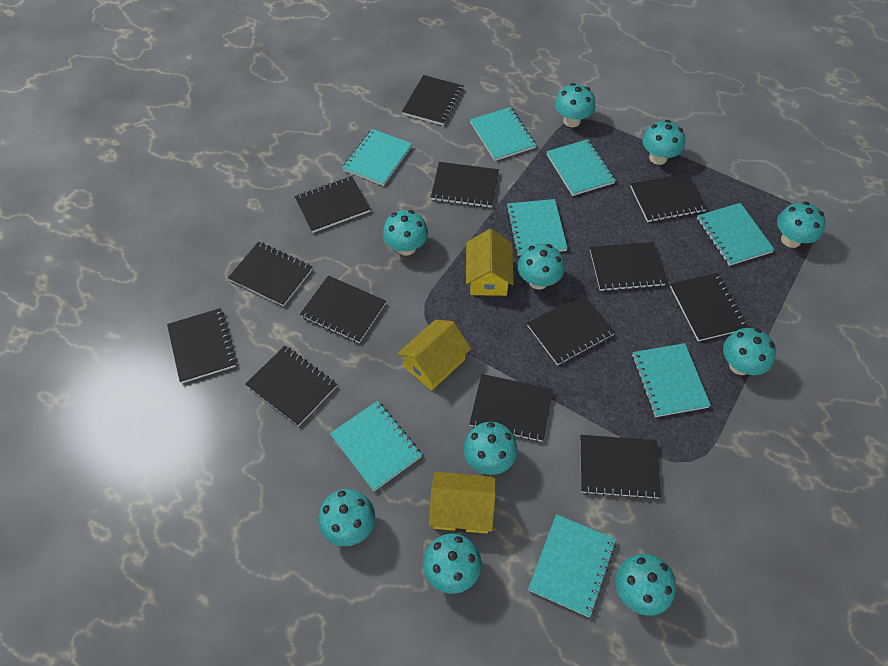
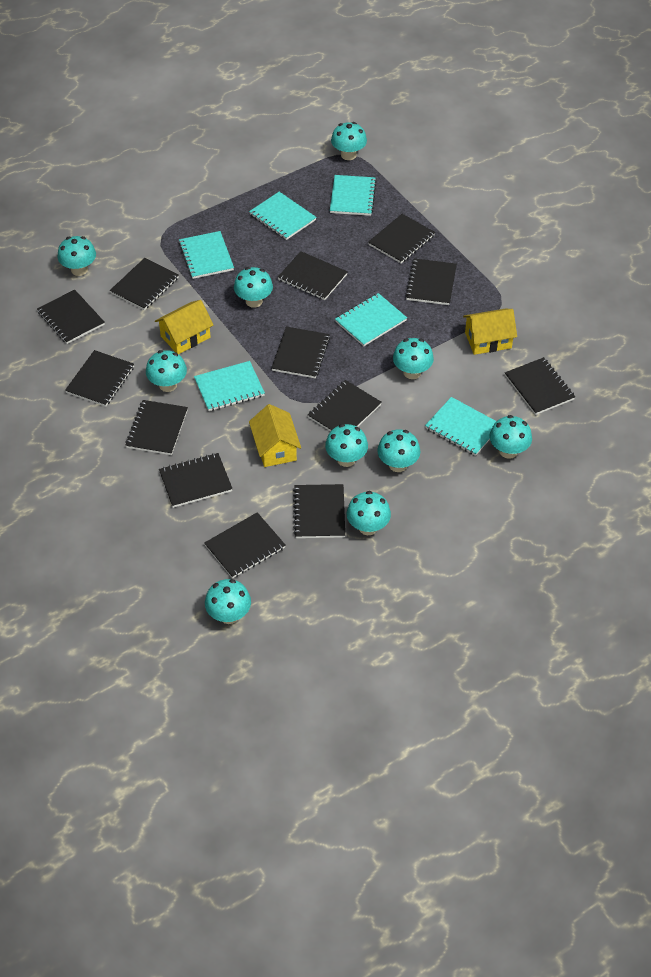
turquoise notebook: 8 -> 6

